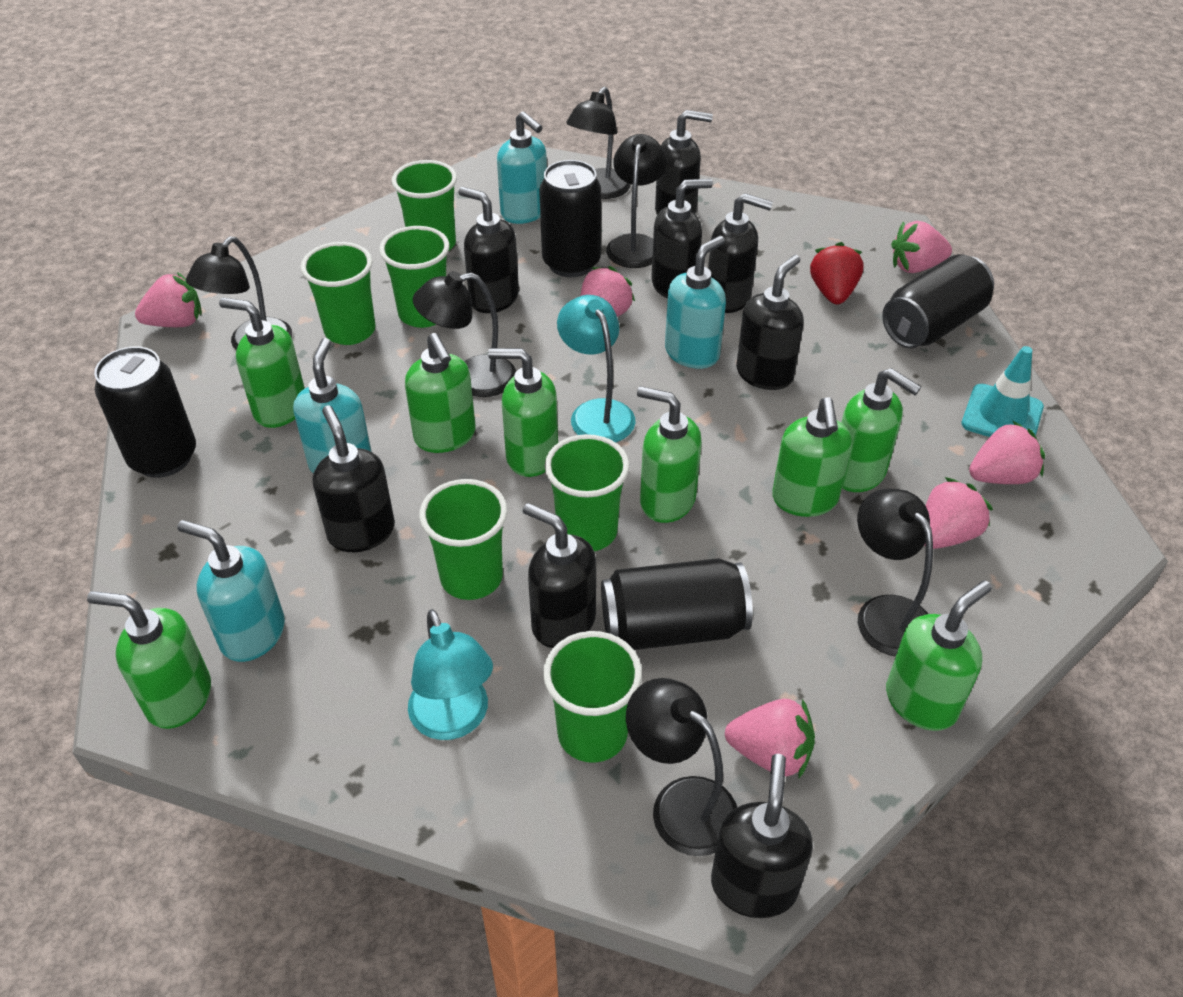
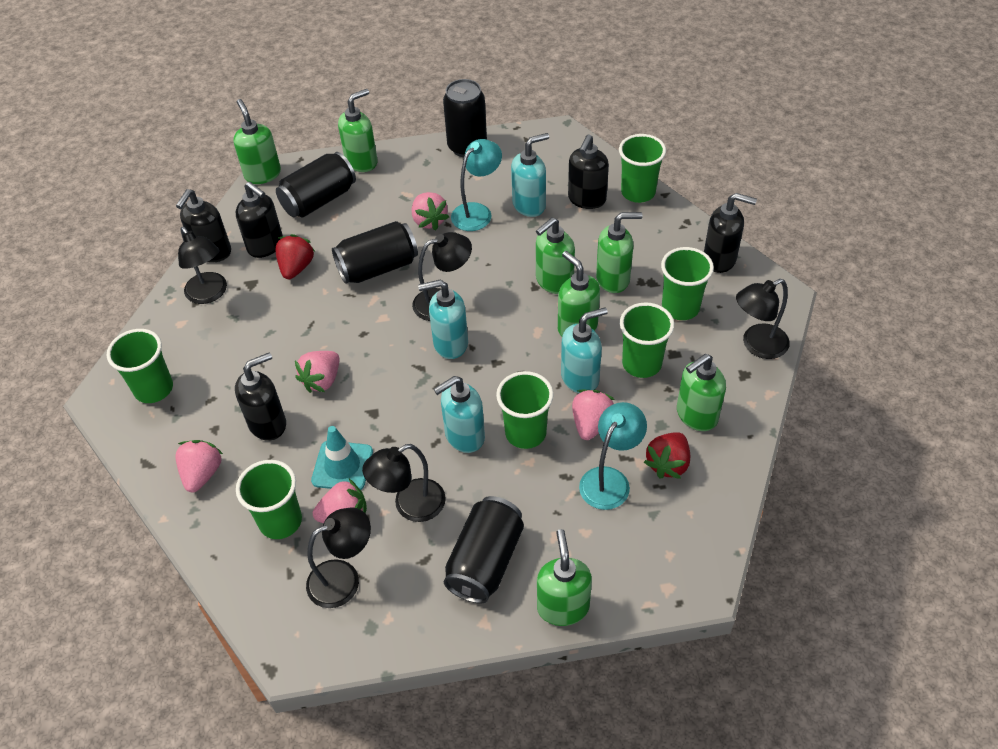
black lamp: 6 -> 5
black soap dispenser: 8 -> 5
green soap dispenser: 8 -> 7
pink strawberry: 6 -> 5
red strawberry: 1 -> 2

